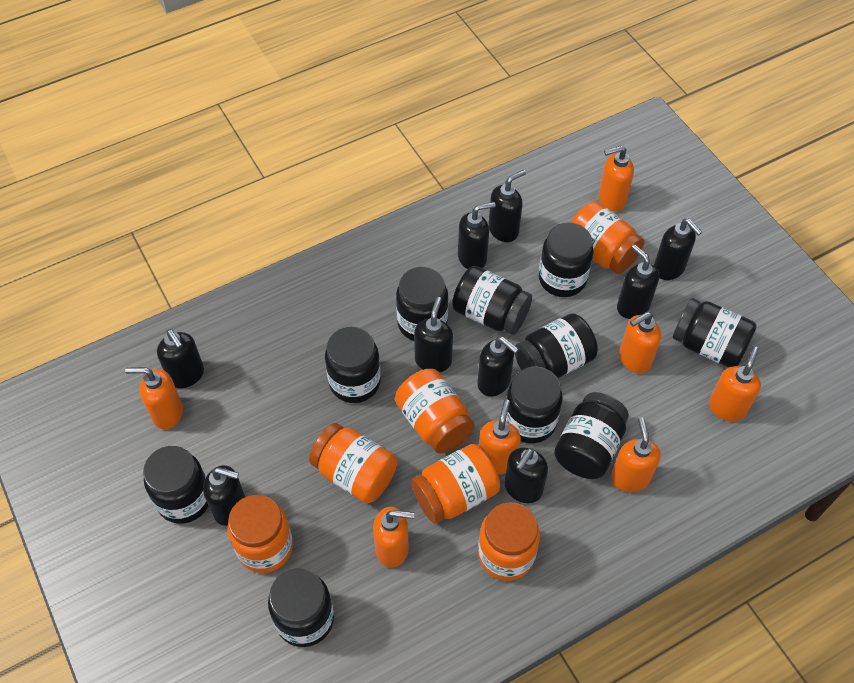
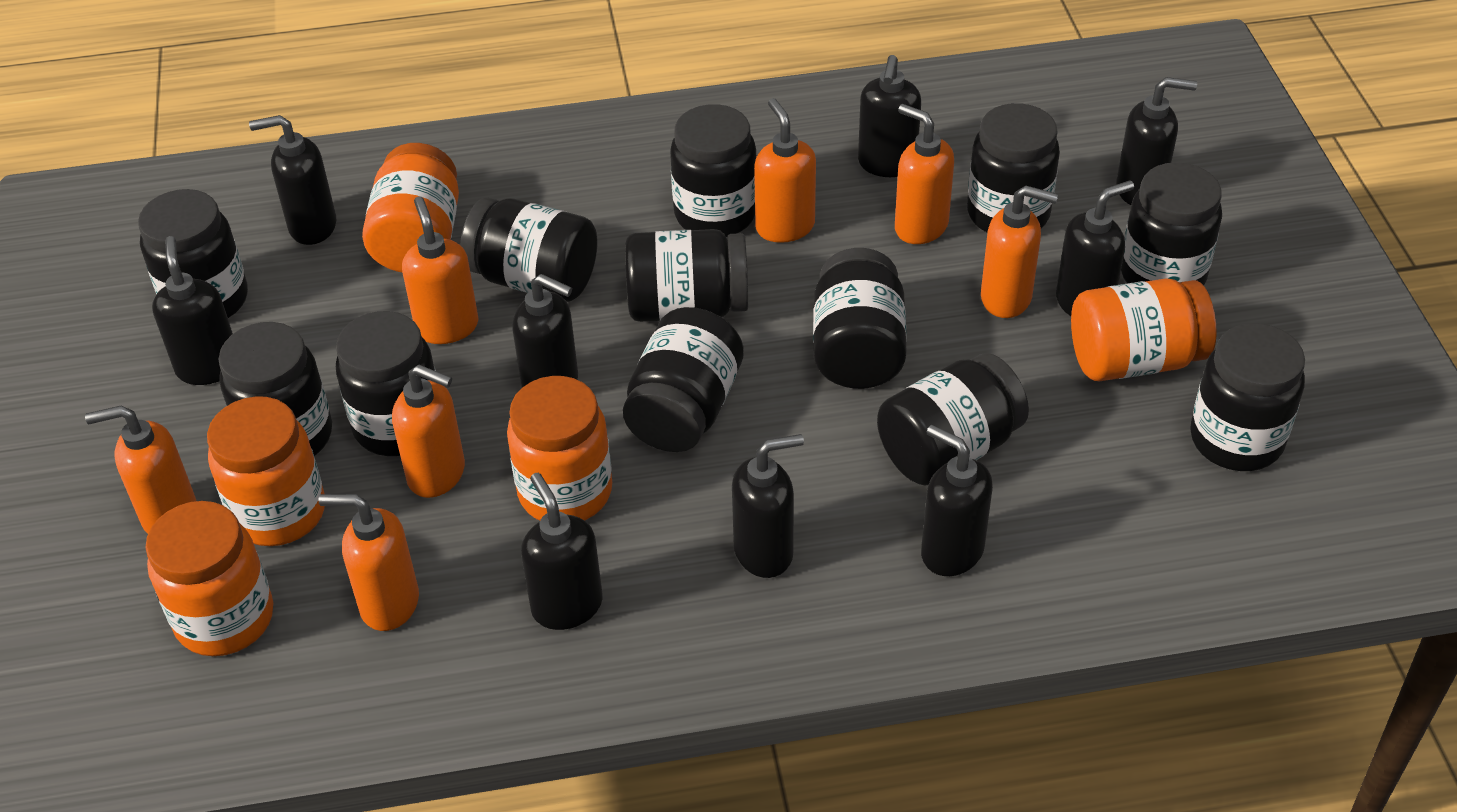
black jar: 10 -> 12
orange jar: 6 -> 5

